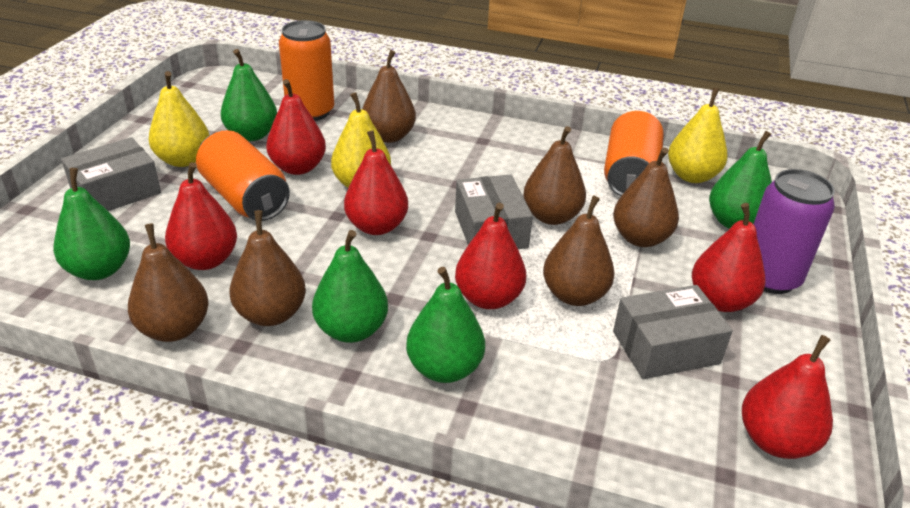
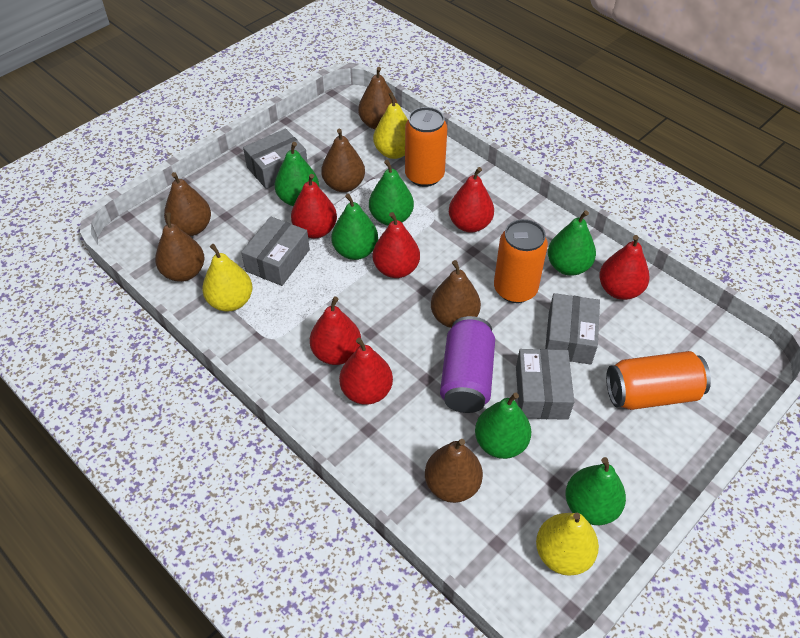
green pear: 5 -> 6
grey box: 3 -> 4

